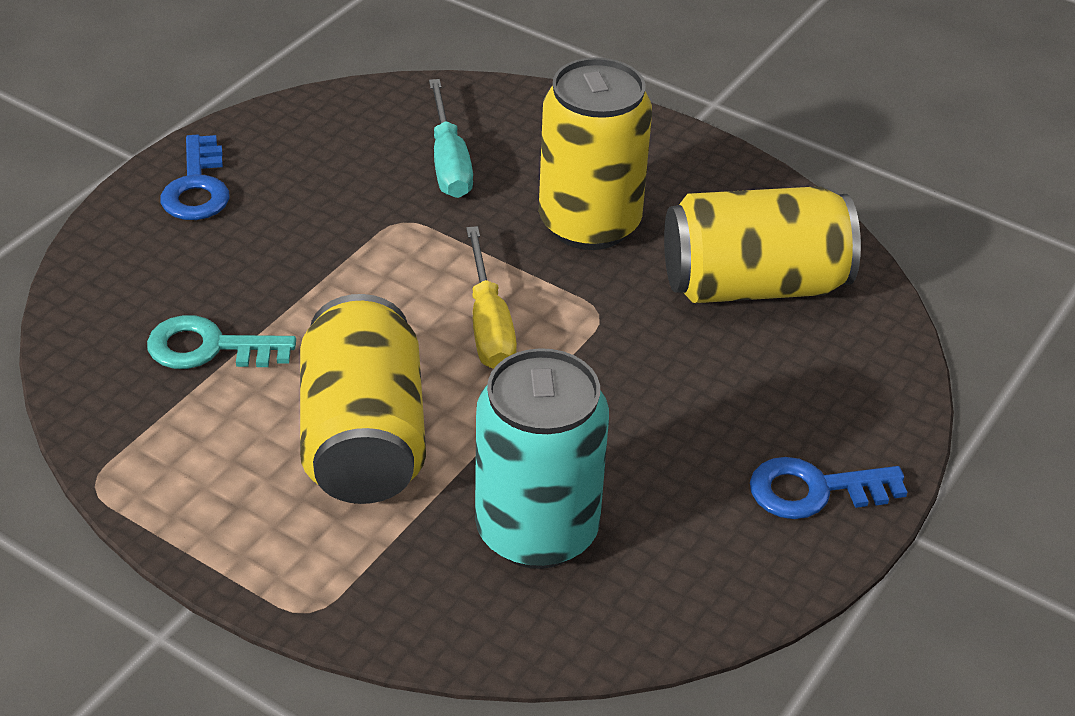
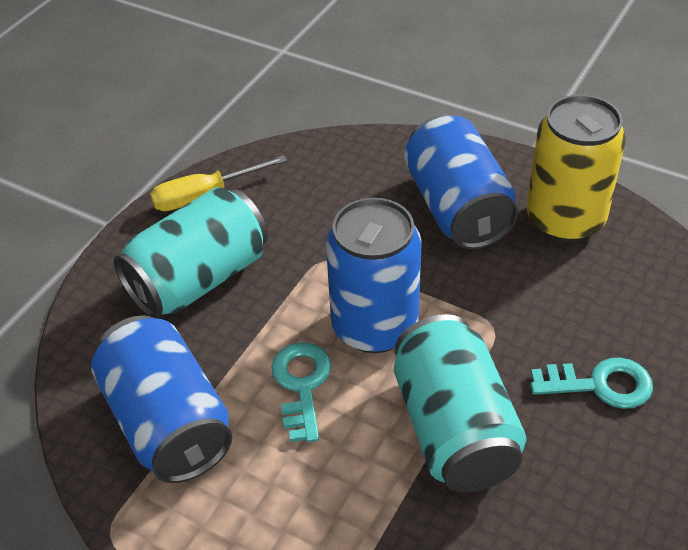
blue can: 0 -> 3
blue key: 2 -> 0
turquoise can: 1 -> 2
turquoise key: 1 -> 2
turquoise screwdriver: 1 -> 0
yellow can: 3 -> 1

